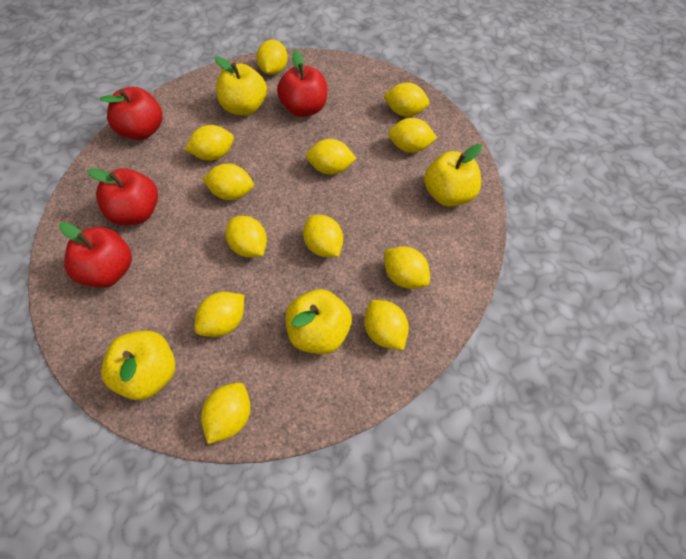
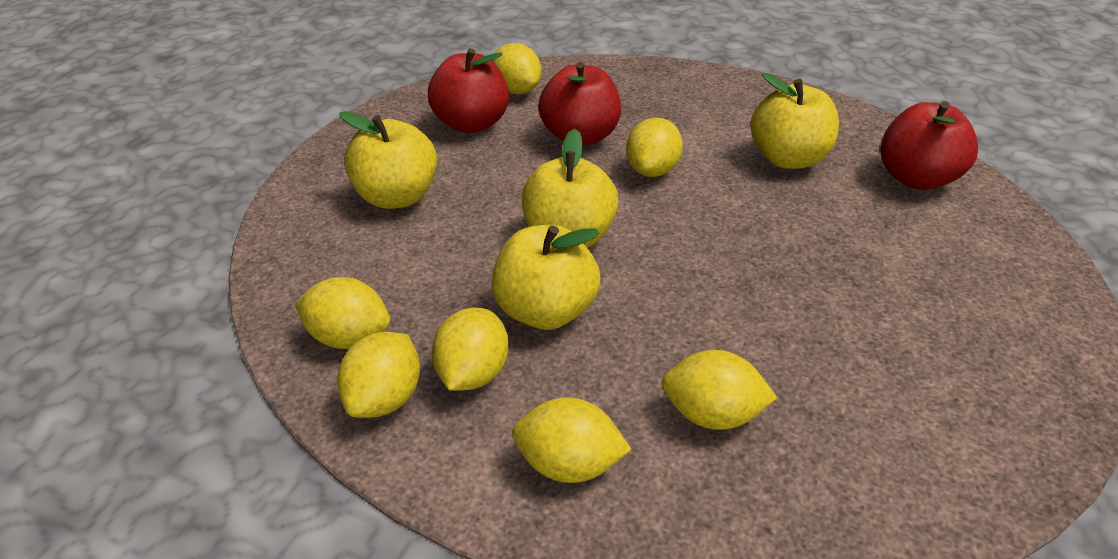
red apple: 4 -> 3
yellow lemon: 12 -> 7

